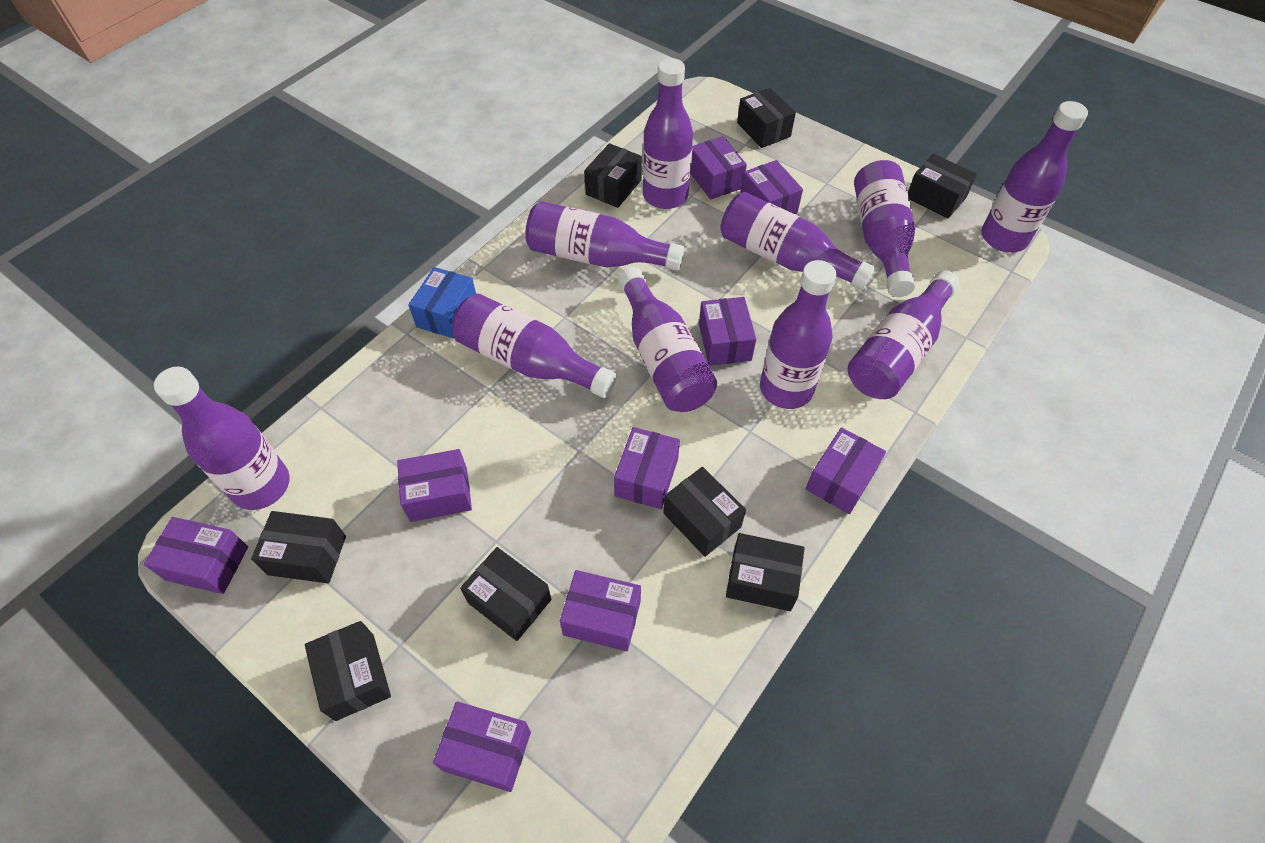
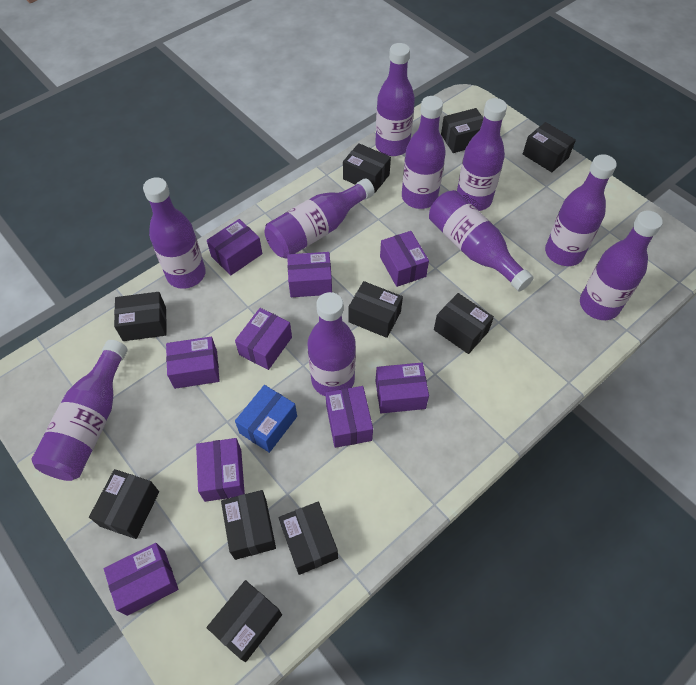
black box: 8 -> 10

